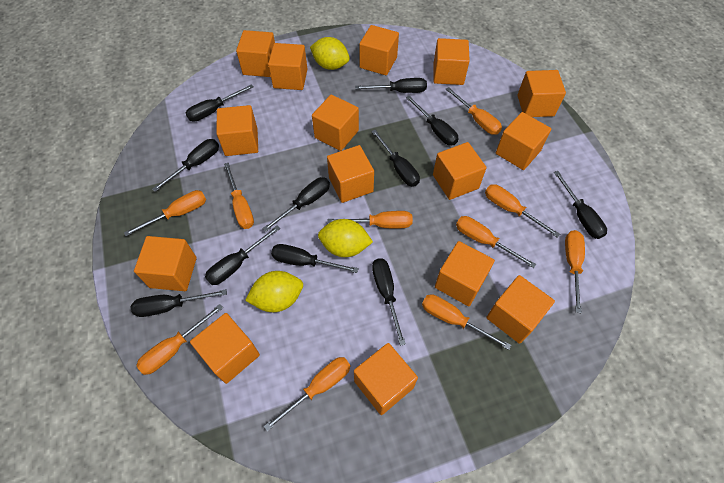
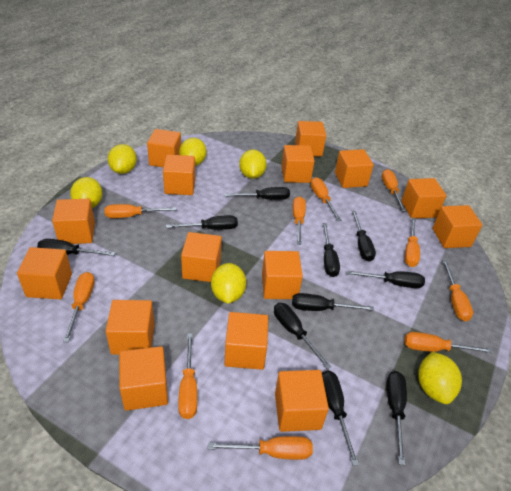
black screwdriver: 11 -> 10
yellow lemon: 3 -> 6

